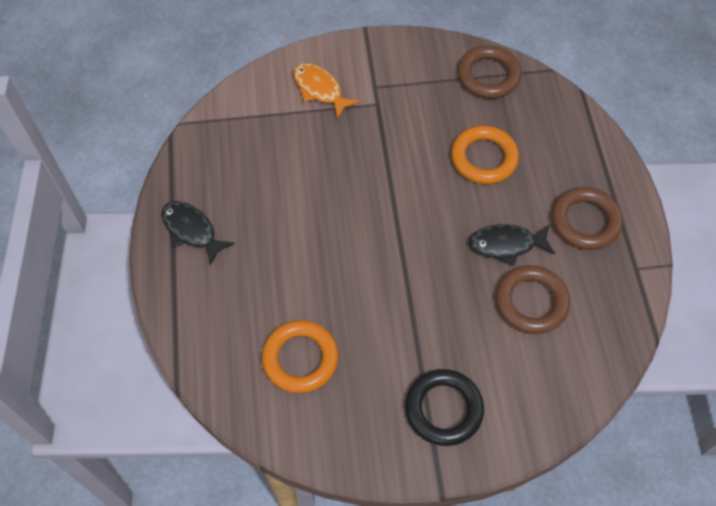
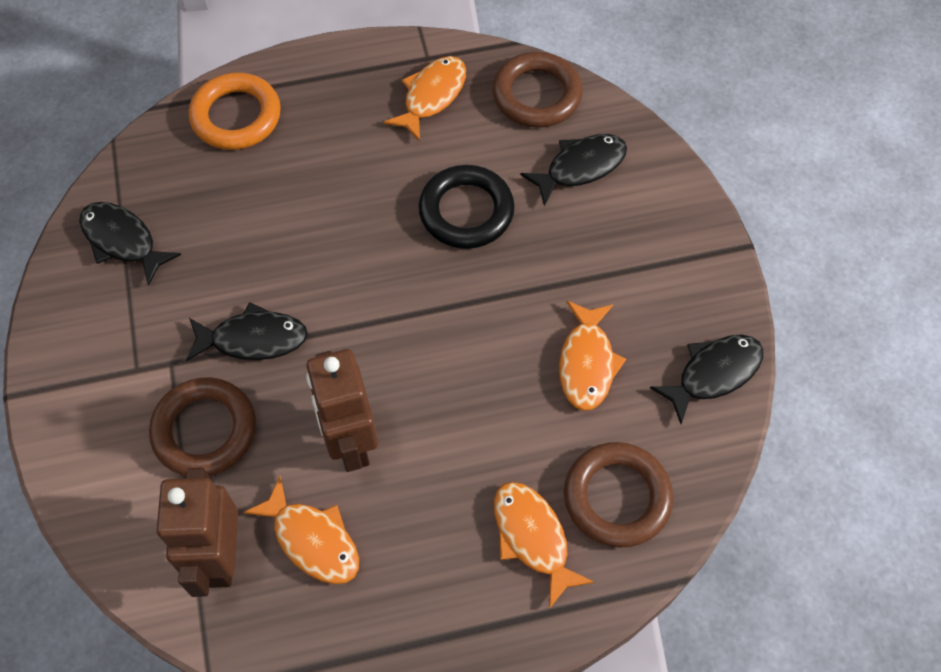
black fish: 2 -> 4
brown robot: 0 -> 2
orange fish: 1 -> 4
orange ring: 2 -> 1

